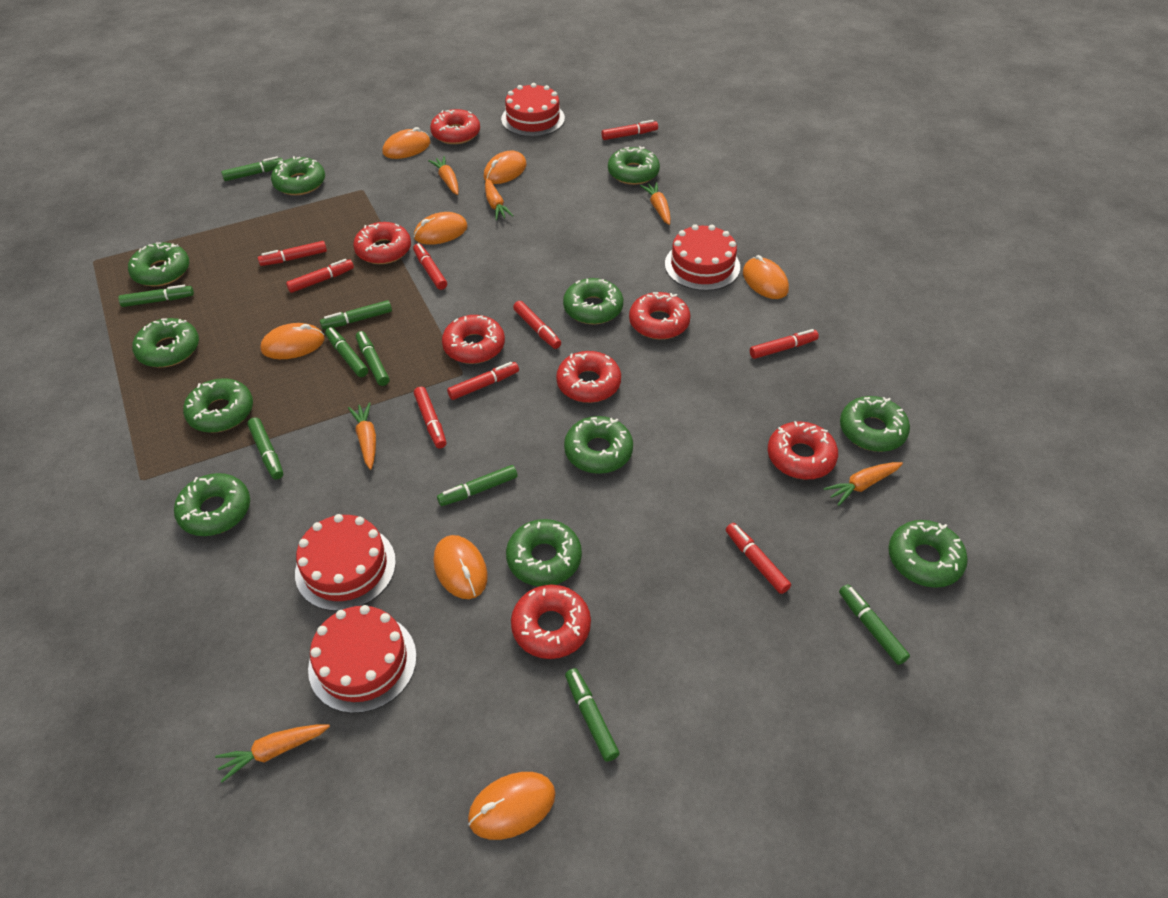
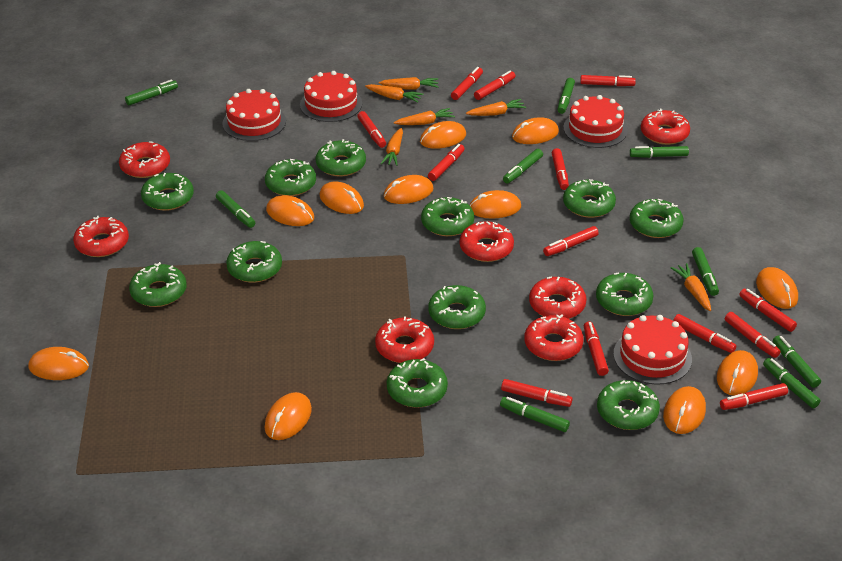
green donut: 11 -> 12
orange mouse: 7 -> 11
red marker: 9 -> 13

